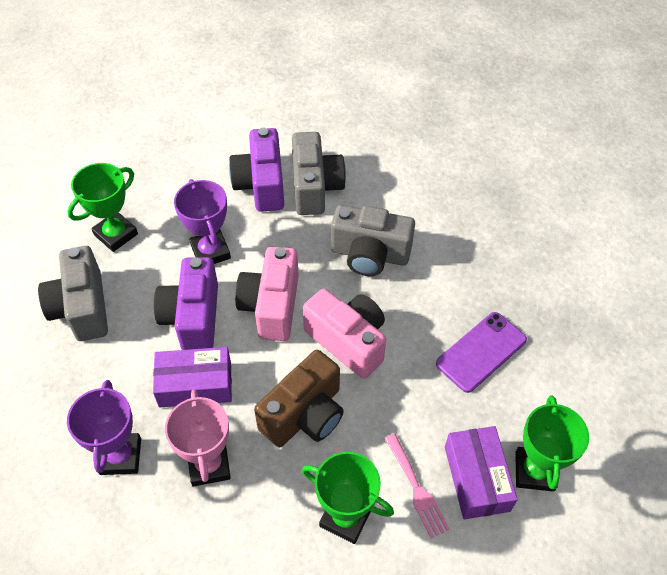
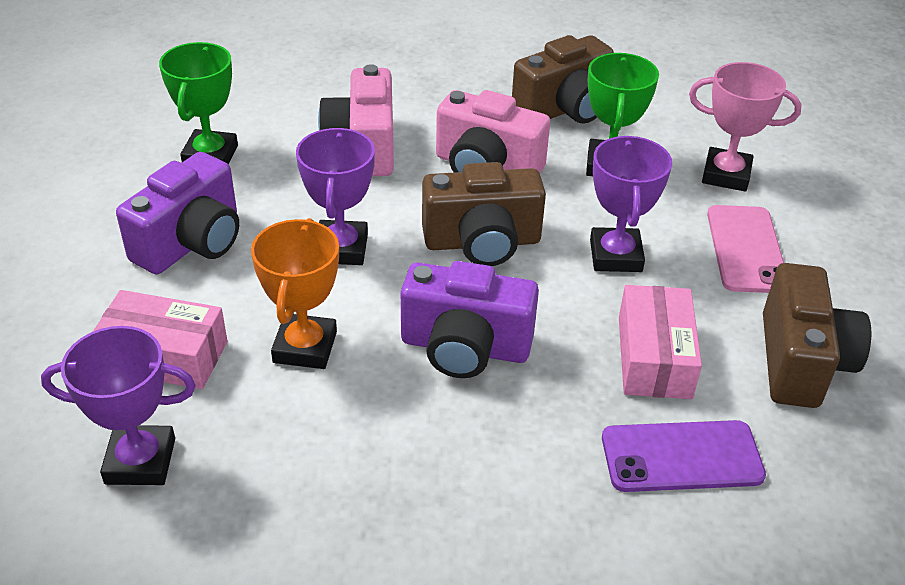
brown camera: 1 -> 3
green trophy: 3 -> 2
grey camera: 3 -> 0
orange trophy: 0 -> 1
pink box: 0 -> 2
pink fork: 1 -> 0
pink phone: 0 -> 1
purple box: 2 -> 0
purple trophy: 2 -> 3

